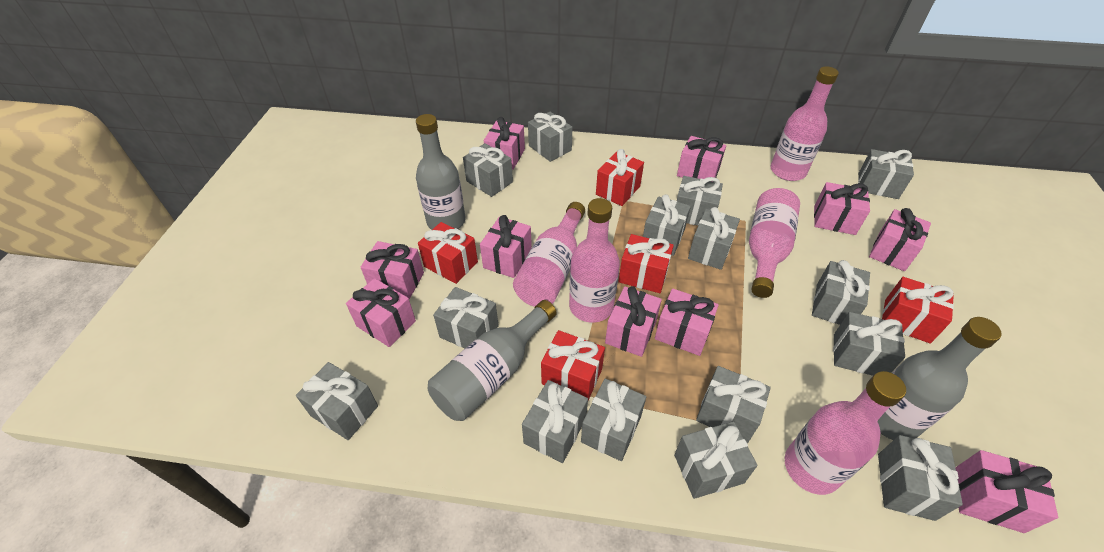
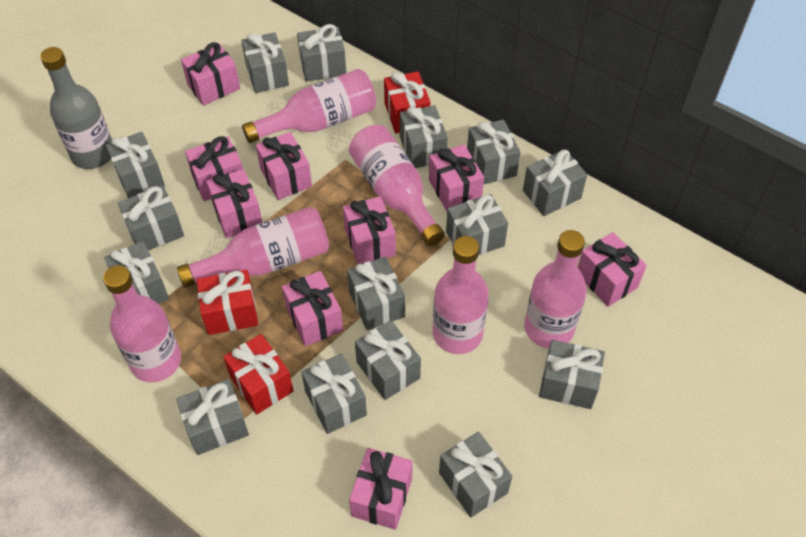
grey bottle: 3 -> 1
pink bottle: 5 -> 6
pink gift: 10 -> 9
red gift: 5 -> 3

